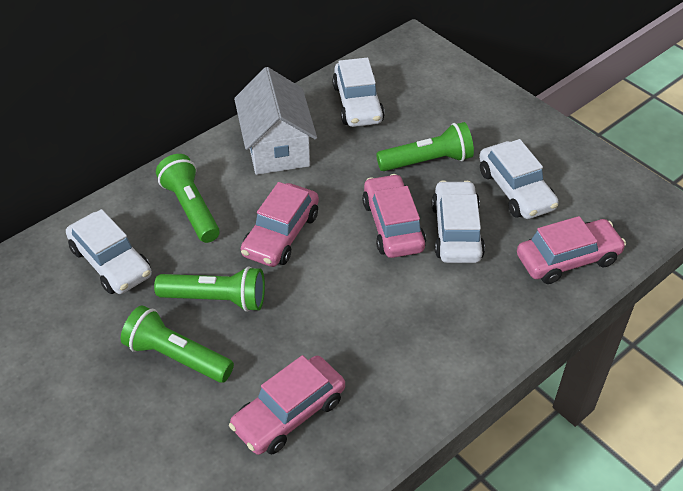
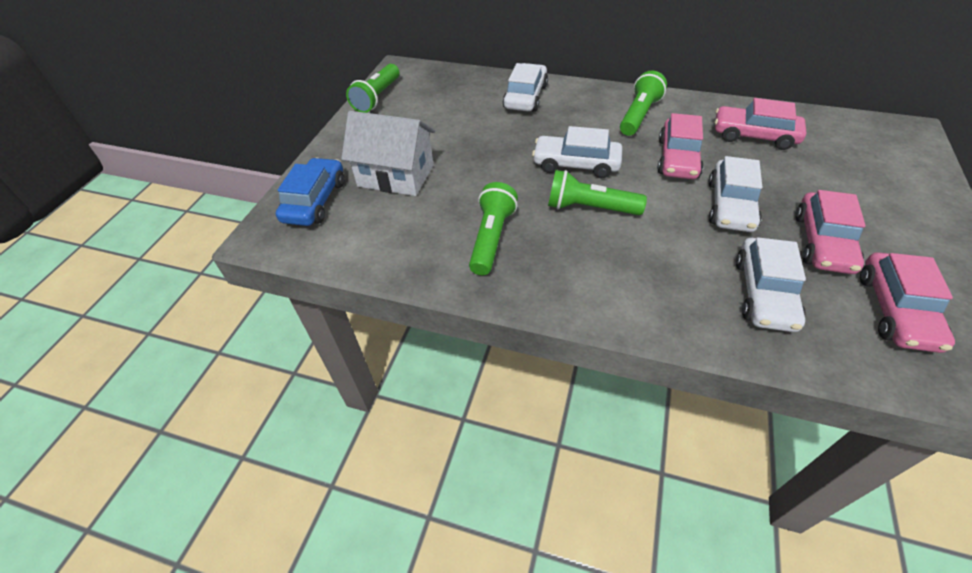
blue car: 0 -> 1

